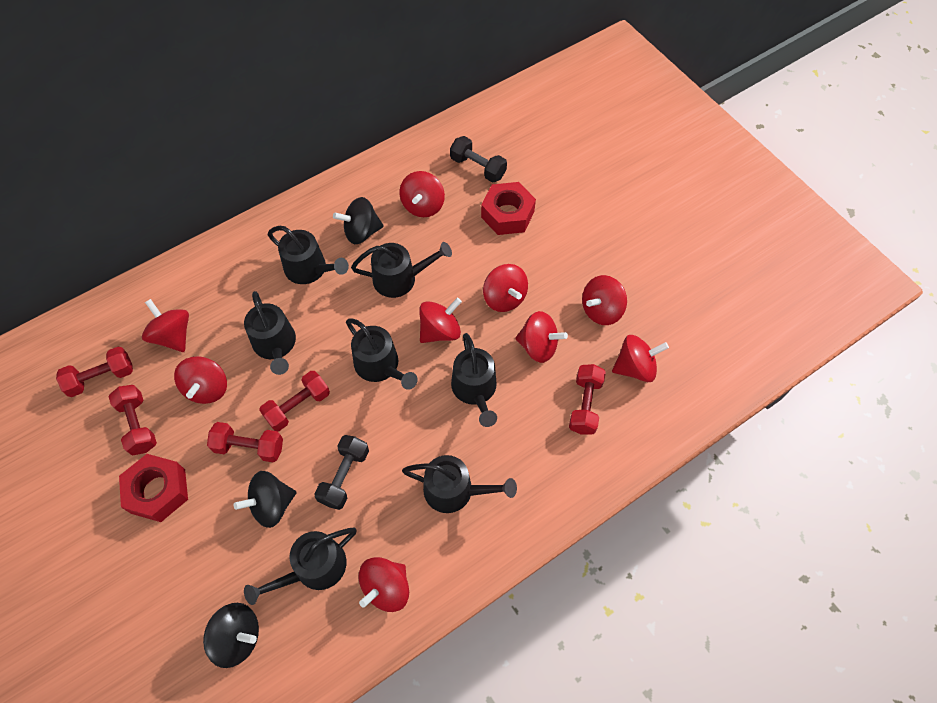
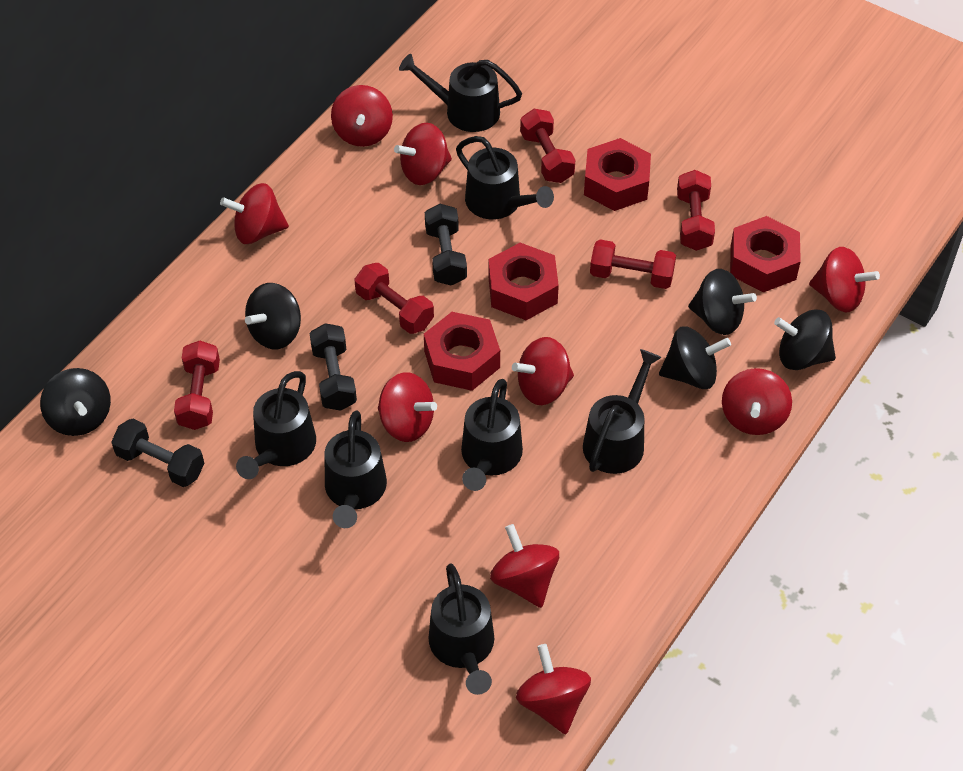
black dumbbell: 2 -> 3
black spinning top: 3 -> 5
red nut: 2 -> 4

